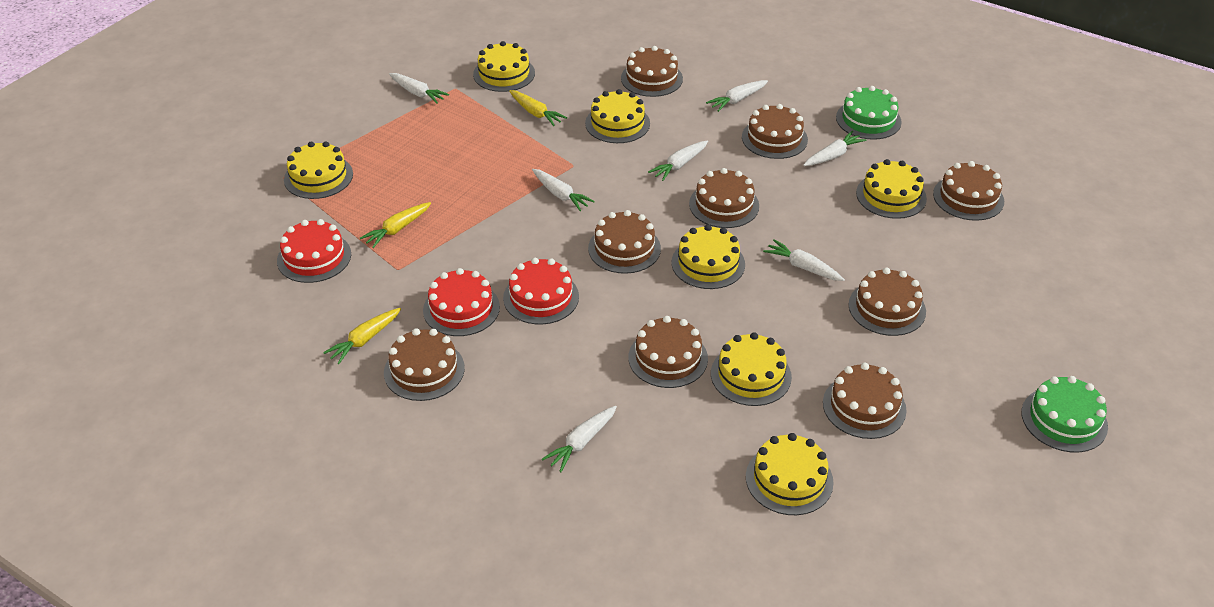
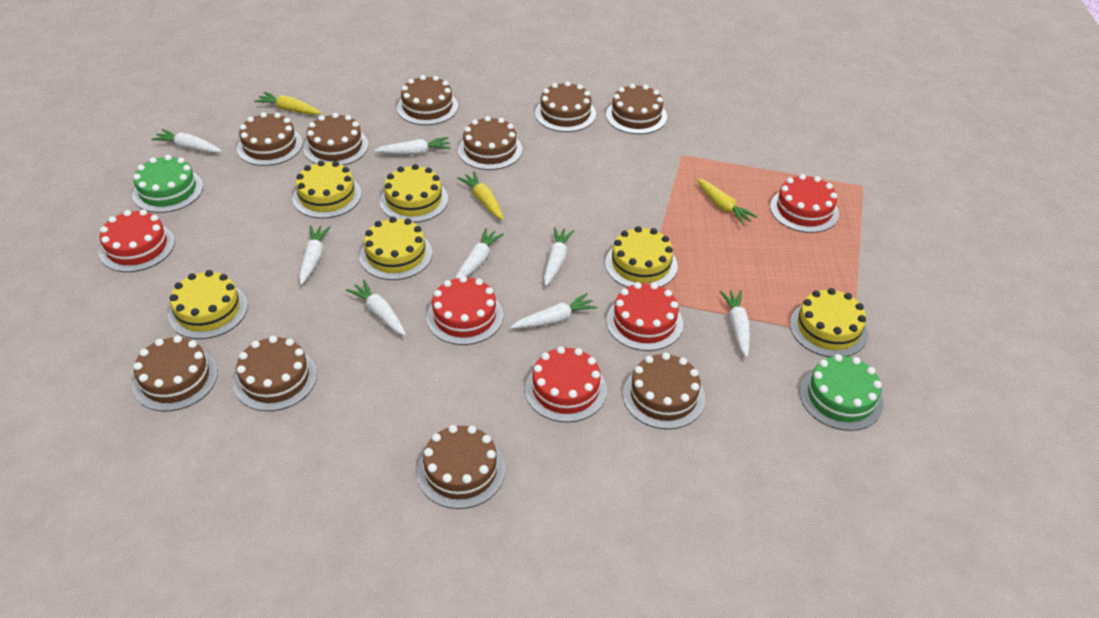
brown cake: 9 -> 10
red cake: 3 -> 5
white carrot: 7 -> 8
yellow cake: 7 -> 6

